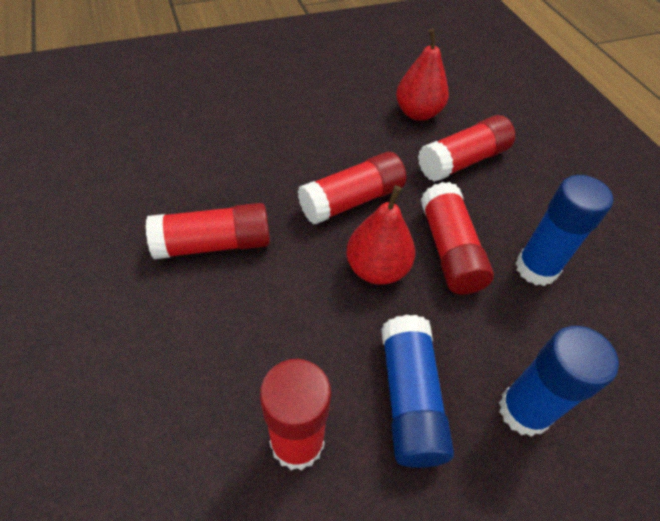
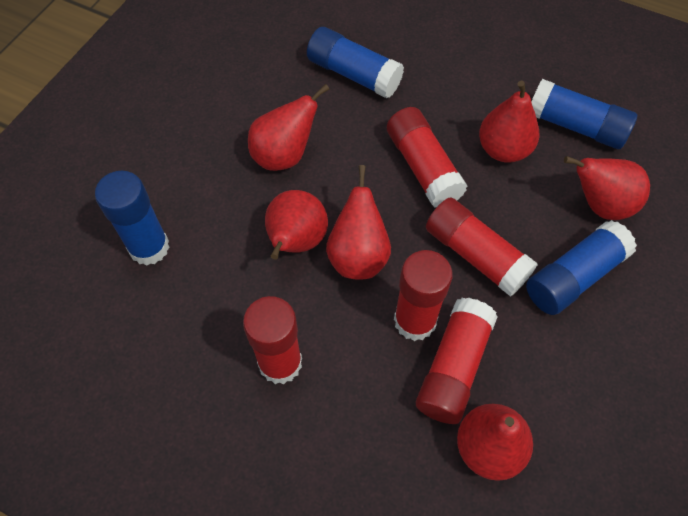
blue glue stick: 3 -> 4
red pear: 2 -> 6

